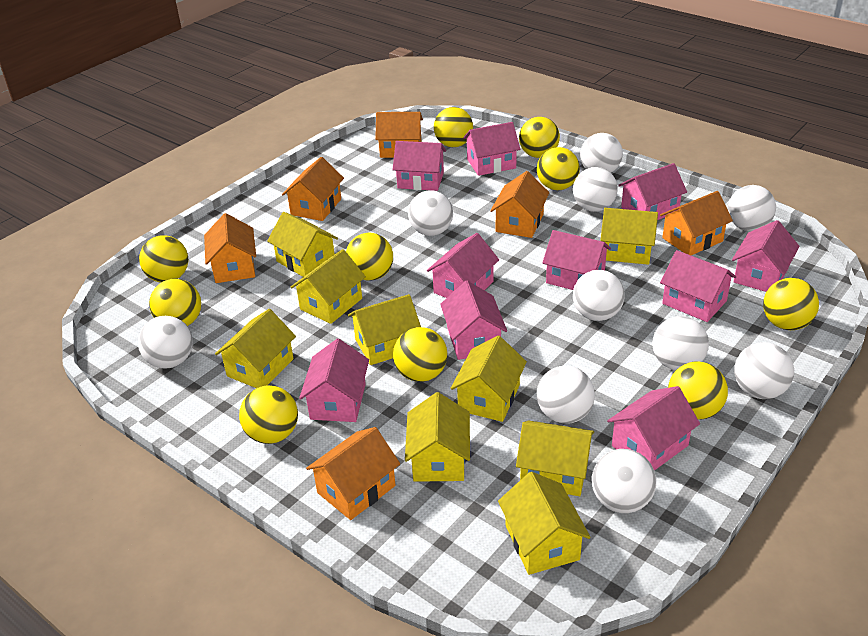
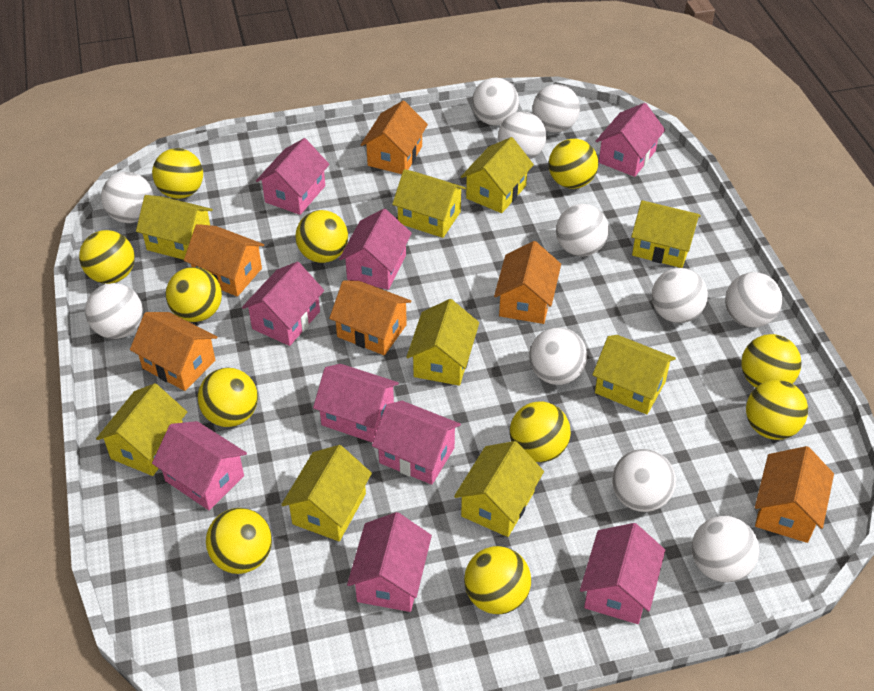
pink house: 10 -> 9
white ball: 10 -> 11
yellow ball: 10 -> 11

